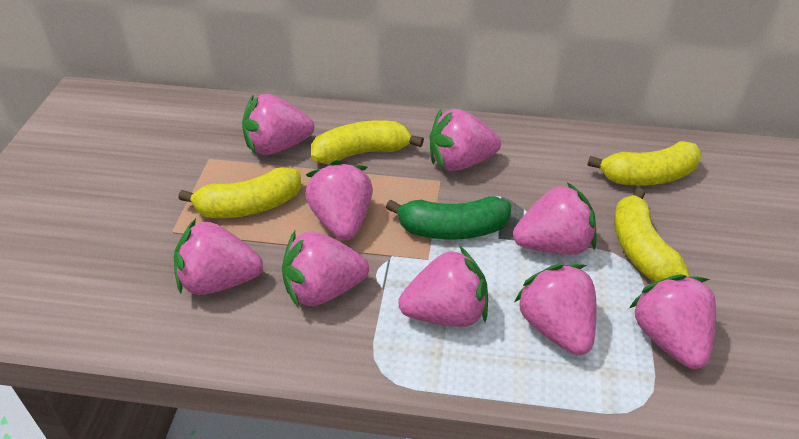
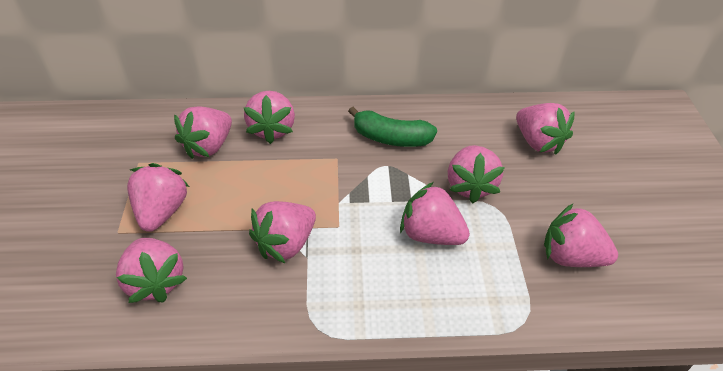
yellow banana: 4 -> 0

